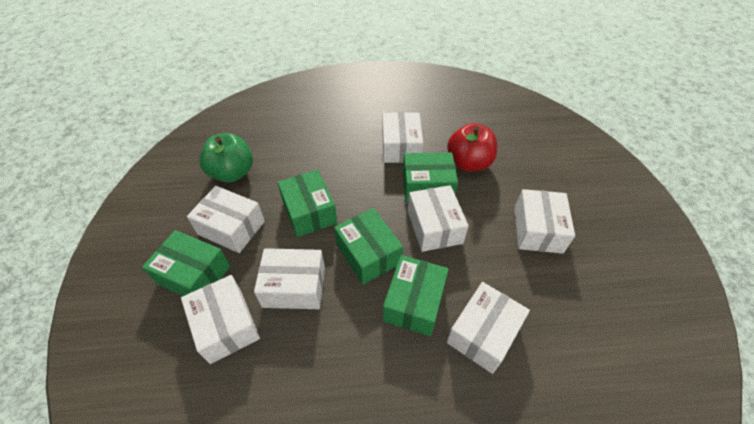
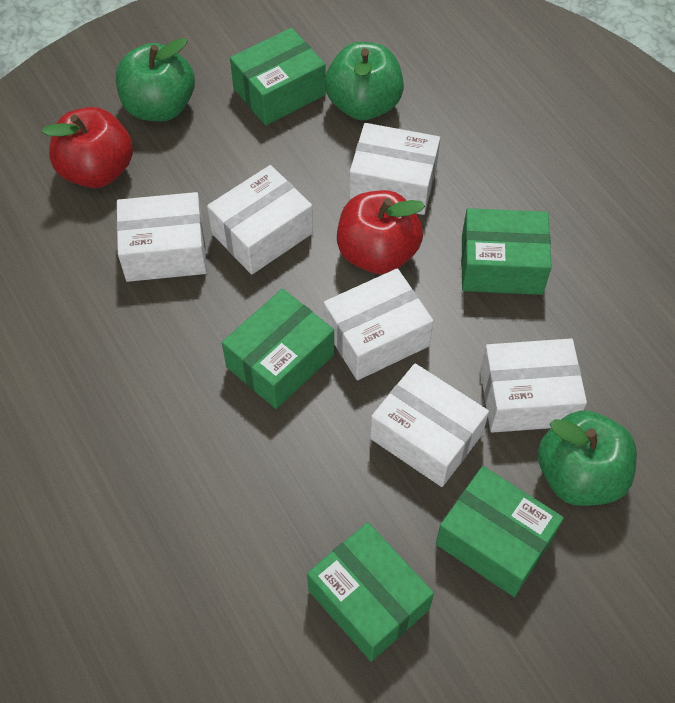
green apple: 1 -> 3
red apple: 1 -> 2
white box: 7 -> 6

